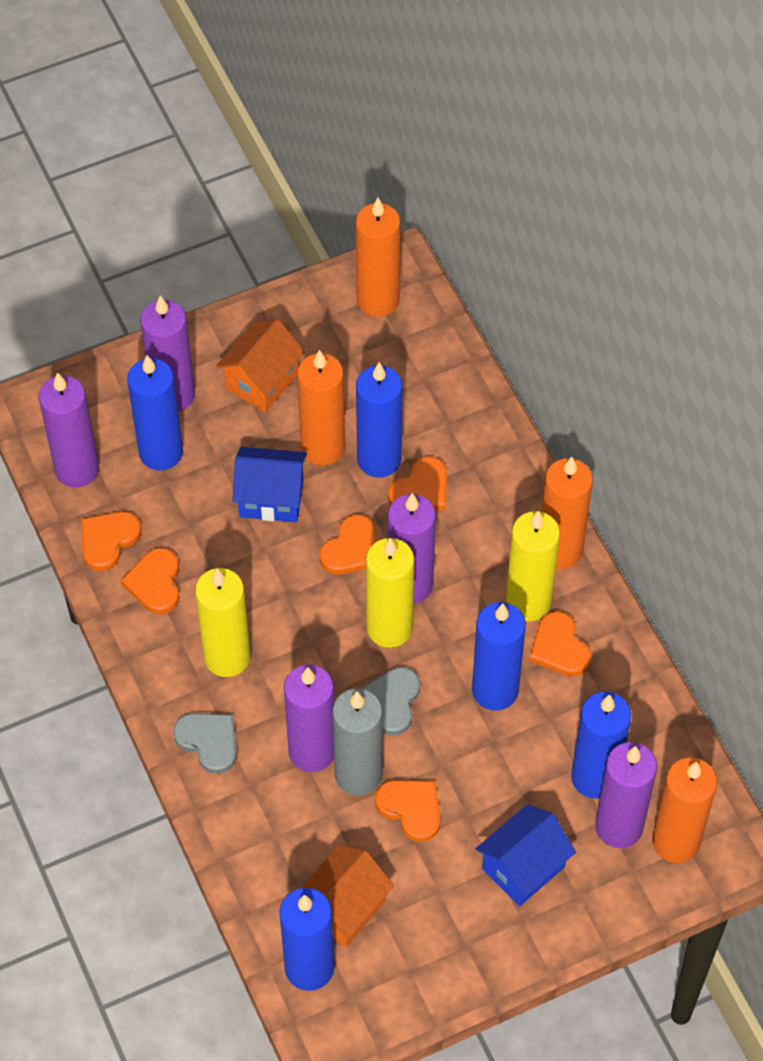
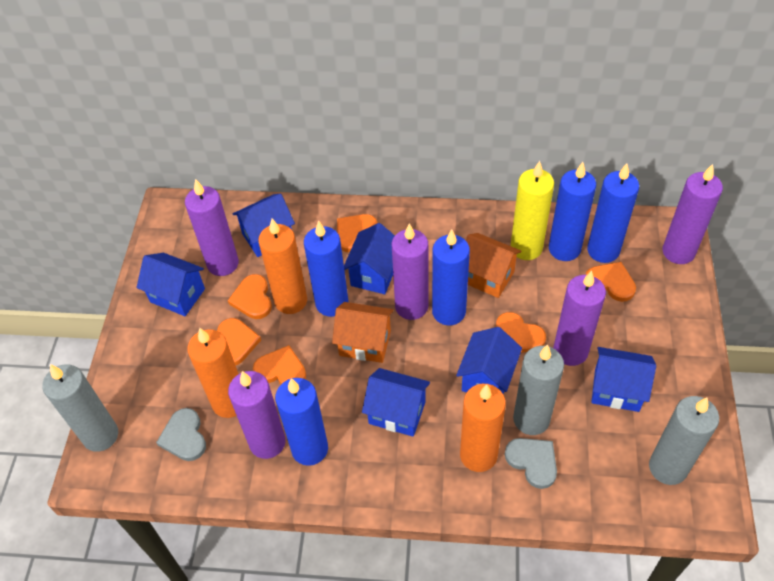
blue house: 2 -> 6
grey candle: 1 -> 3
orange candle: 4 -> 3
yellow candle: 3 -> 1

